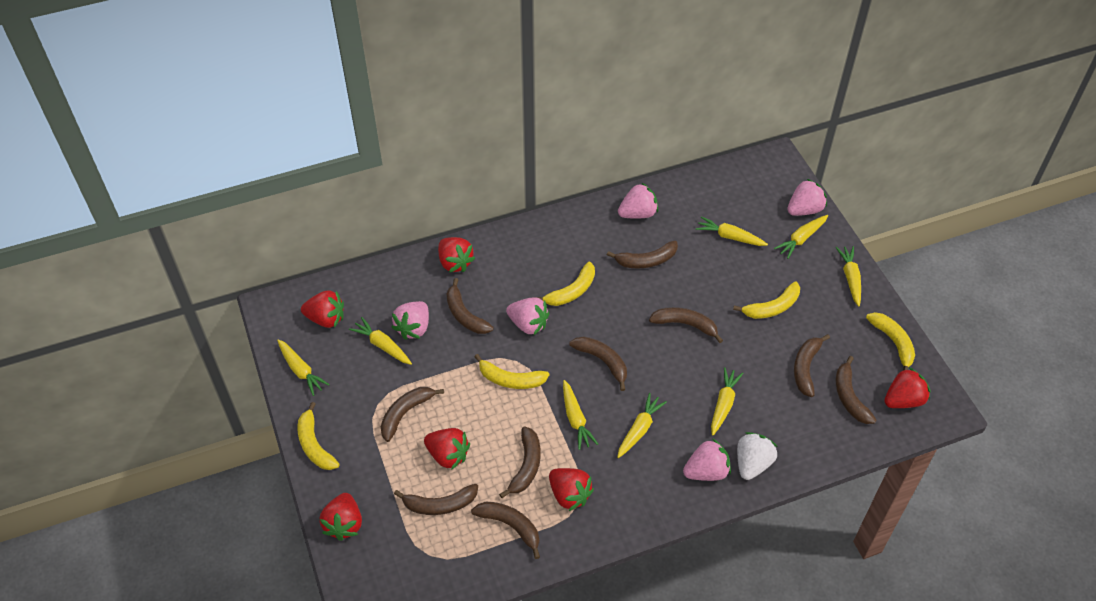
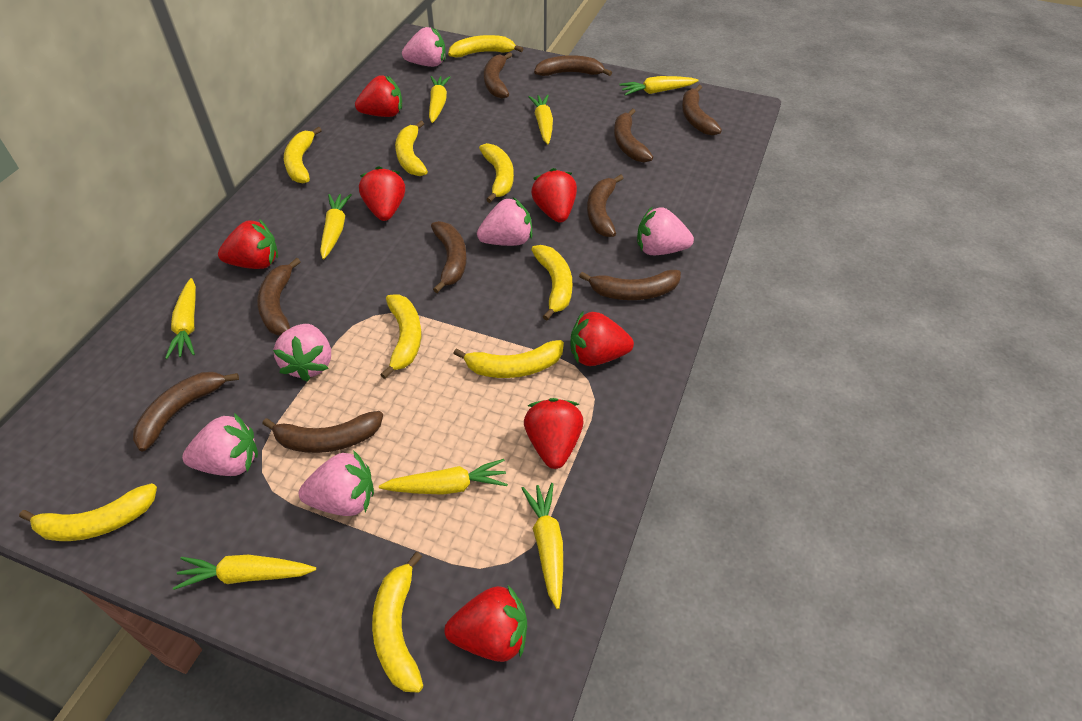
pink strawberry: 5 -> 6
red strawberry: 6 -> 7
white strawberry: 1 -> 0
yellow banana: 5 -> 9

